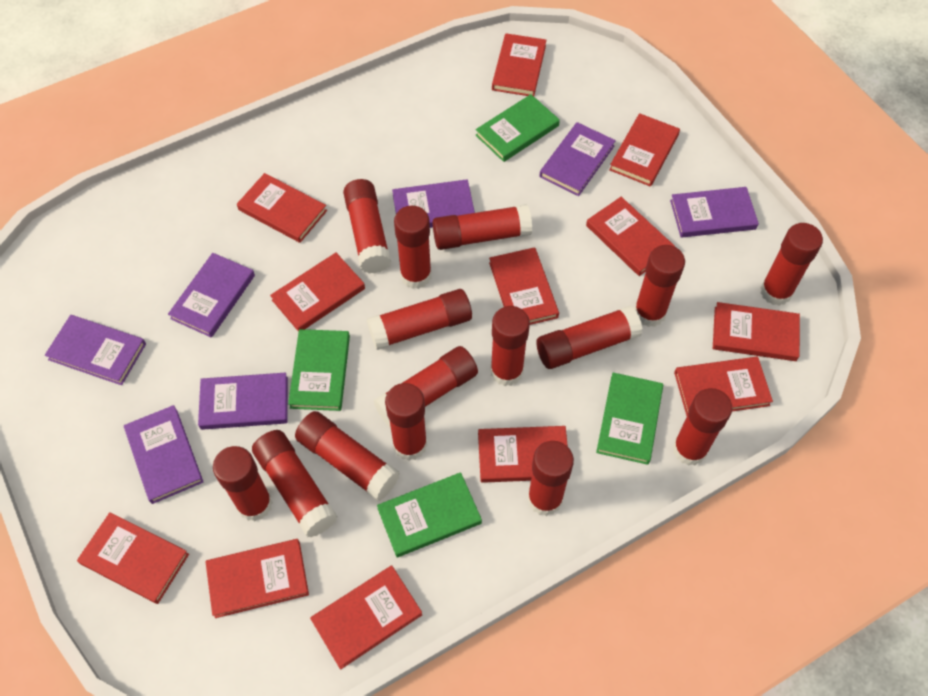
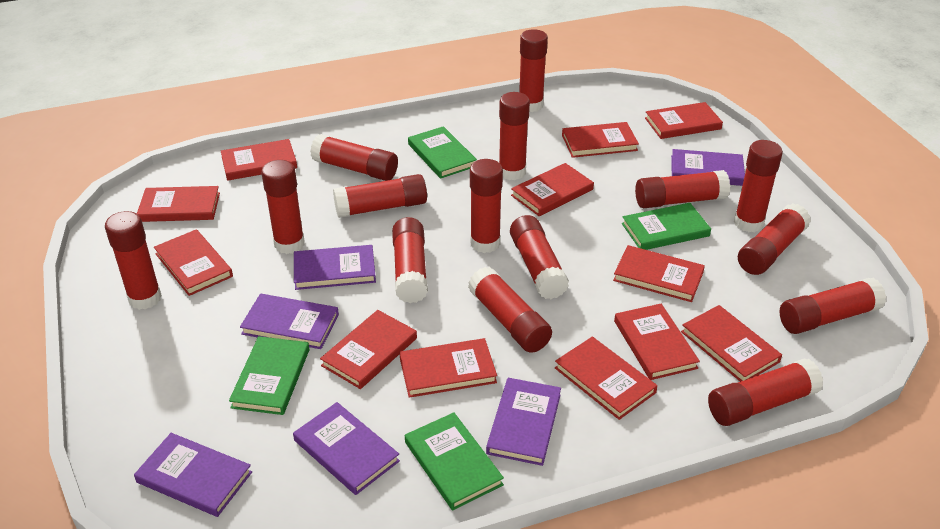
purple book: 7 -> 6

